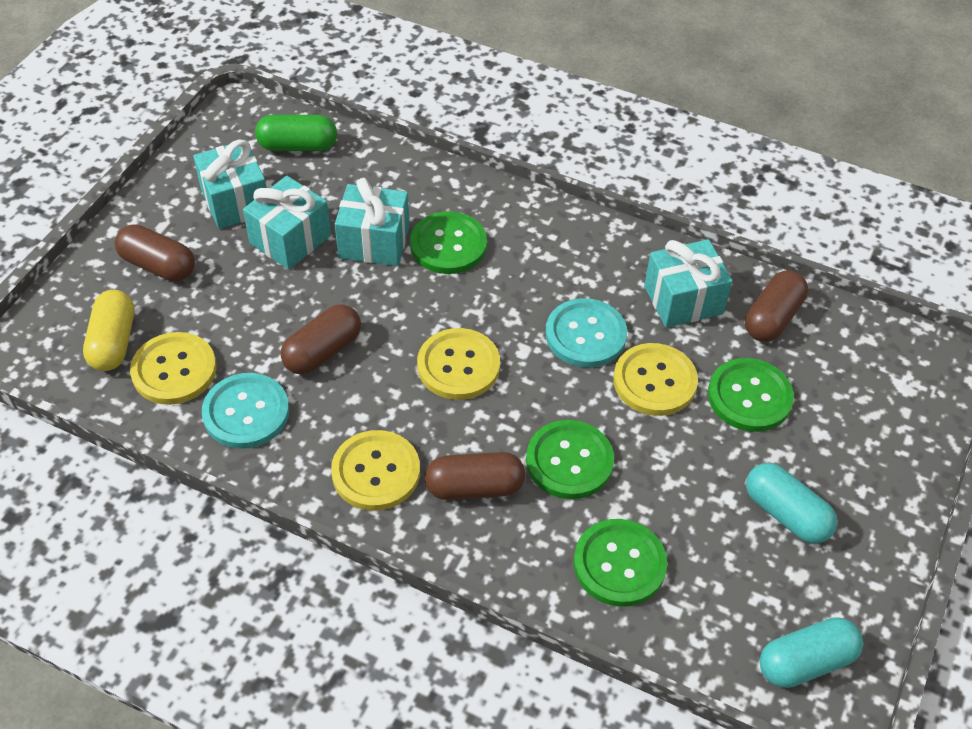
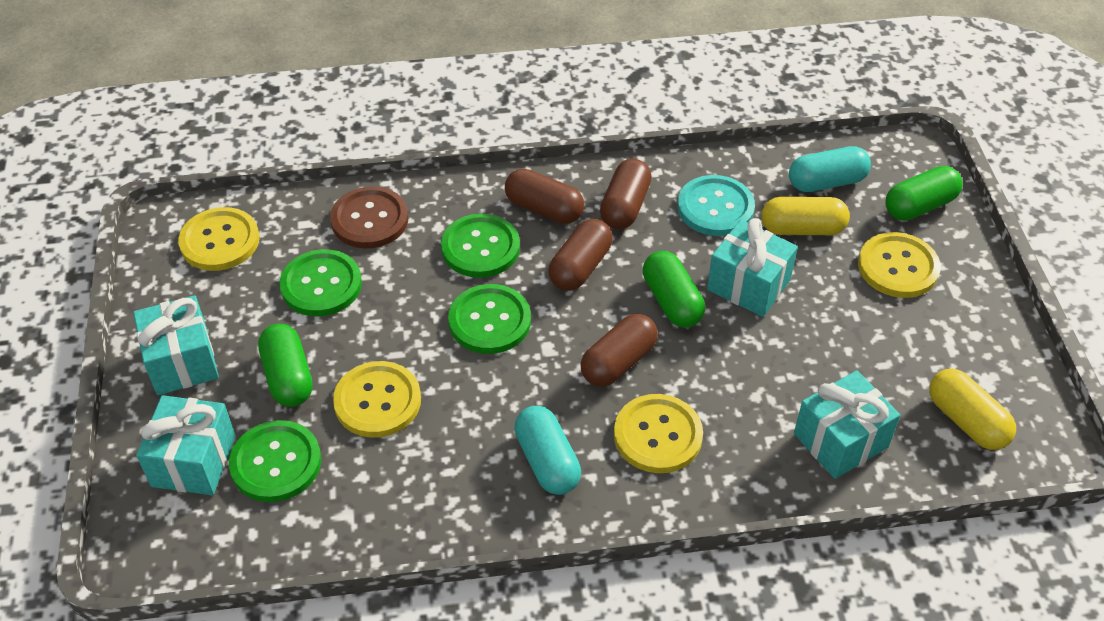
brown button: 0 -> 1
green capsule: 1 -> 3
turquoise button: 2 -> 1
yellow capsule: 1 -> 2

